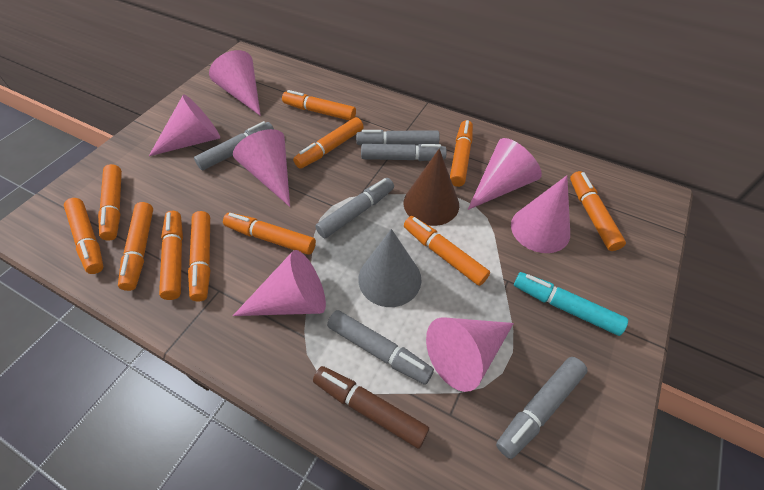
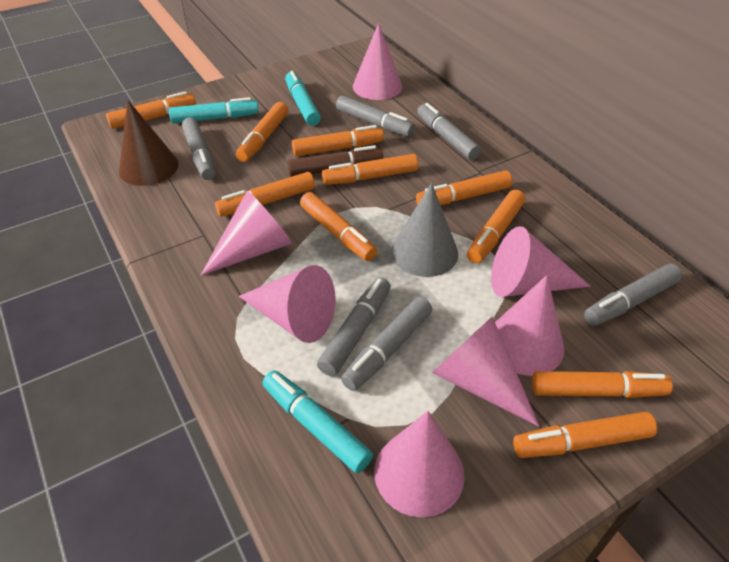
orange marker: 11 -> 10
turquoise marker: 1 -> 3

